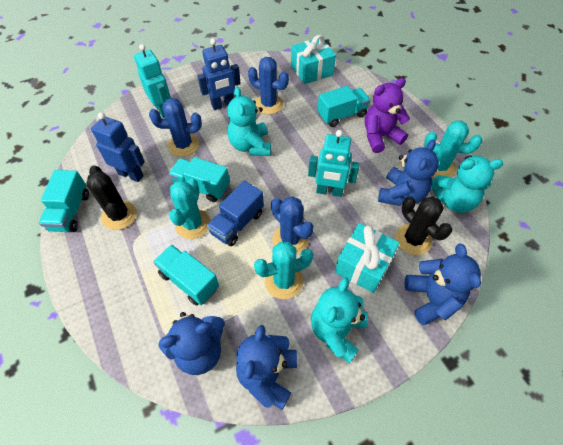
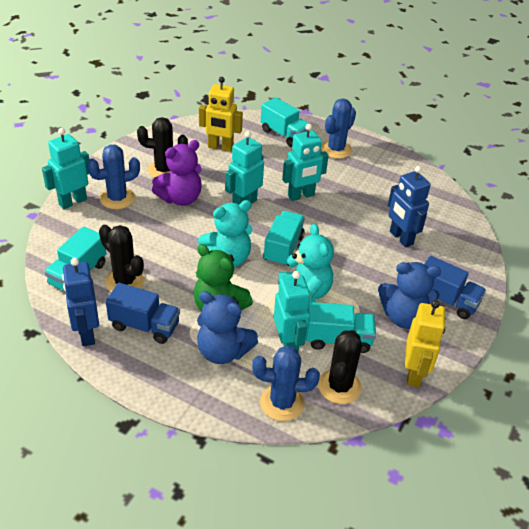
black cactus: 2 -> 3
blue teddy bear: 4 -> 2
blue truck: 1 -> 2
green teddy bear: 0 -> 1
turquoise cactus: 3 -> 0
turquoise gift: 2 -> 0
turquoise robot: 2 -> 4
turquoise teddy bear: 3 -> 2
yellow robot: 0 -> 2

